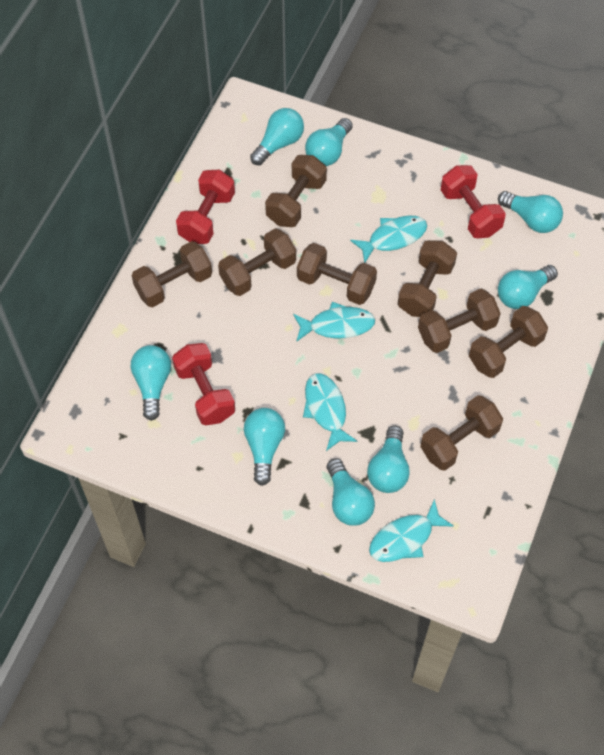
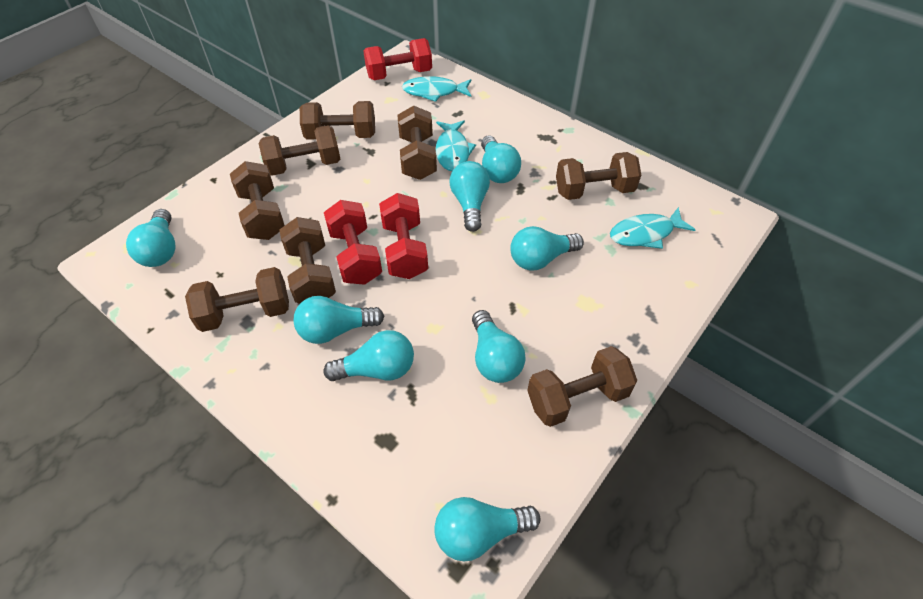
turquoise fish: 4 -> 3

